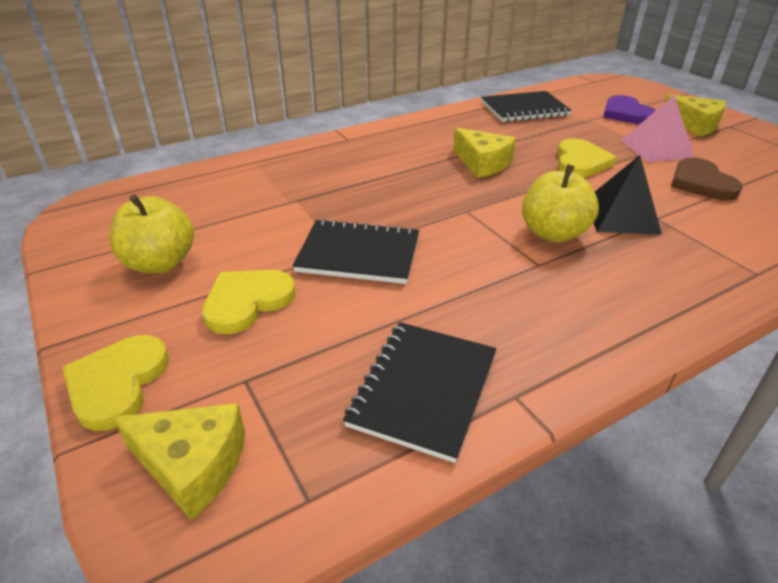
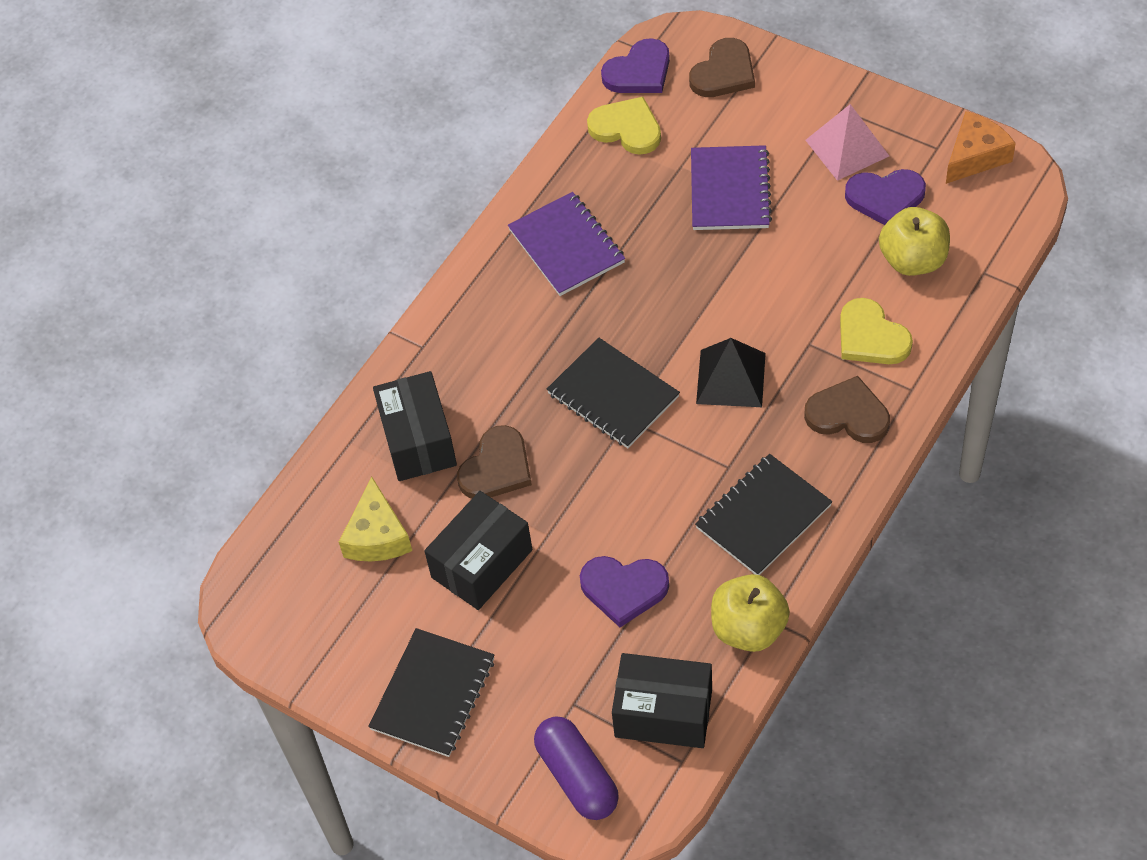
black box: 0 -> 3
brown heart: 1 -> 3
orange cheese: 0 -> 1
purple capsule: 0 -> 1
purple heart: 1 -> 3
purple notebook: 0 -> 2
yellow cheese: 3 -> 1
yellow heart: 3 -> 2

